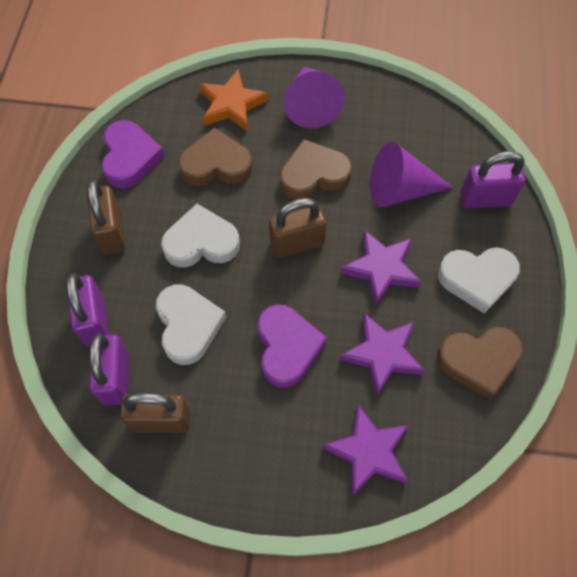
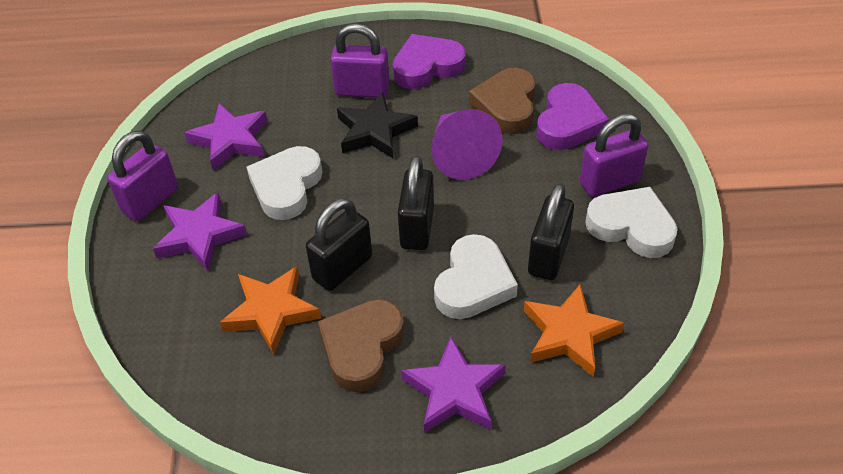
black padlock: 0 -> 3
black star: 0 -> 1
brown heart: 3 -> 2
brown padlock: 3 -> 0
orange star: 1 -> 2
purple cone: 2 -> 1

